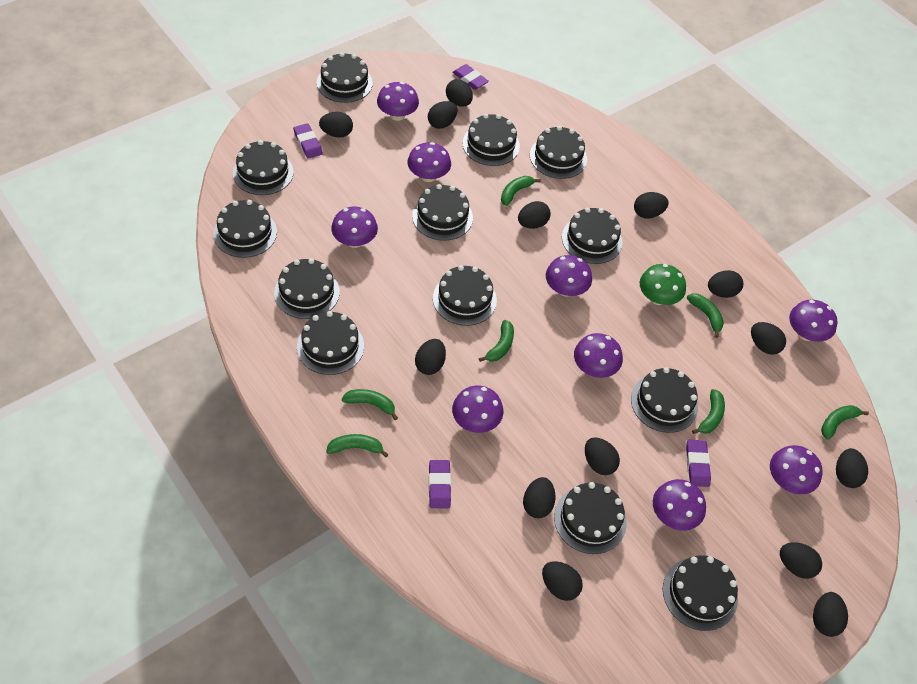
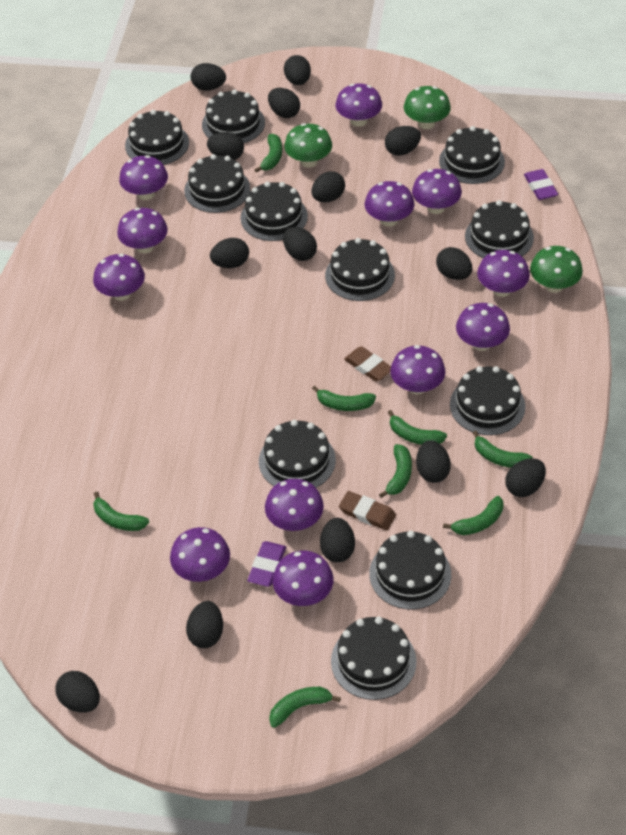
black cake: 13 -> 11
brown eraser: 0 -> 2
green banana: 7 -> 8
green mushroom: 1 -> 3
purple eraser: 4 -> 2
purple mushroom: 9 -> 12

